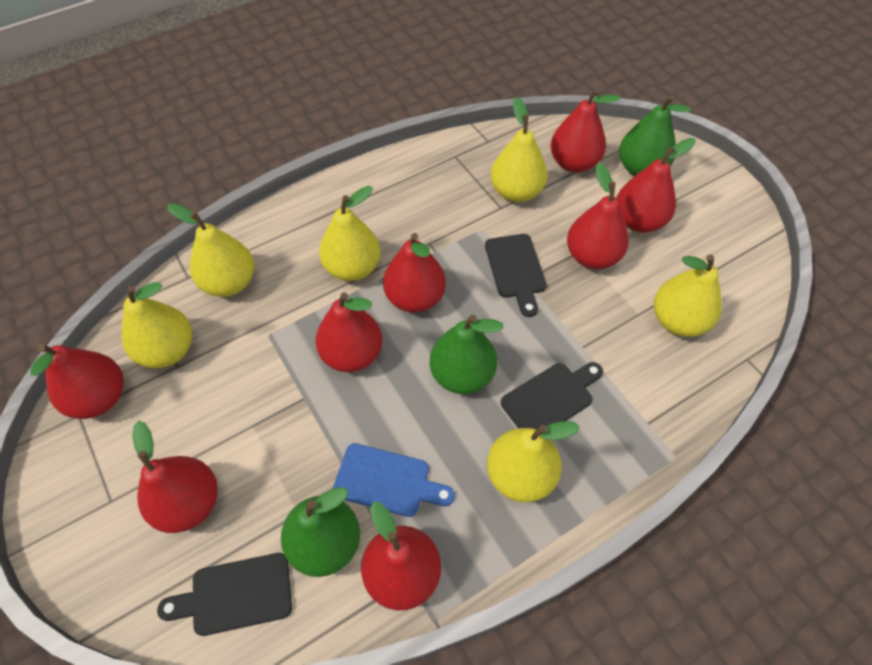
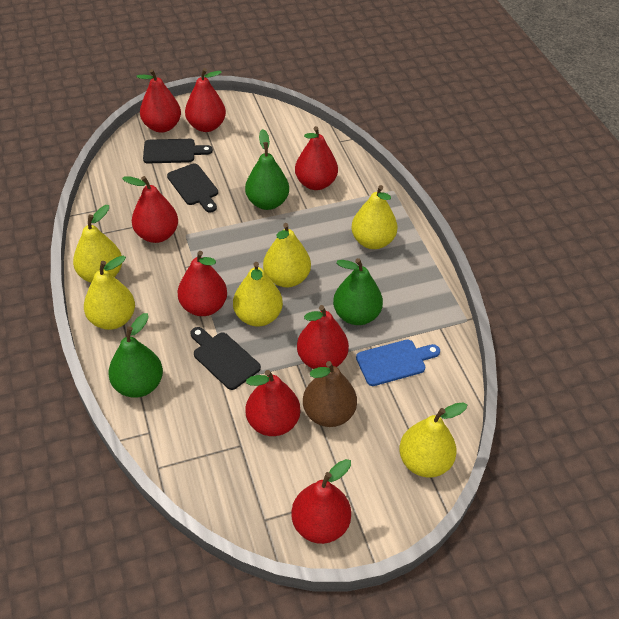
brown pear: 0 -> 1

